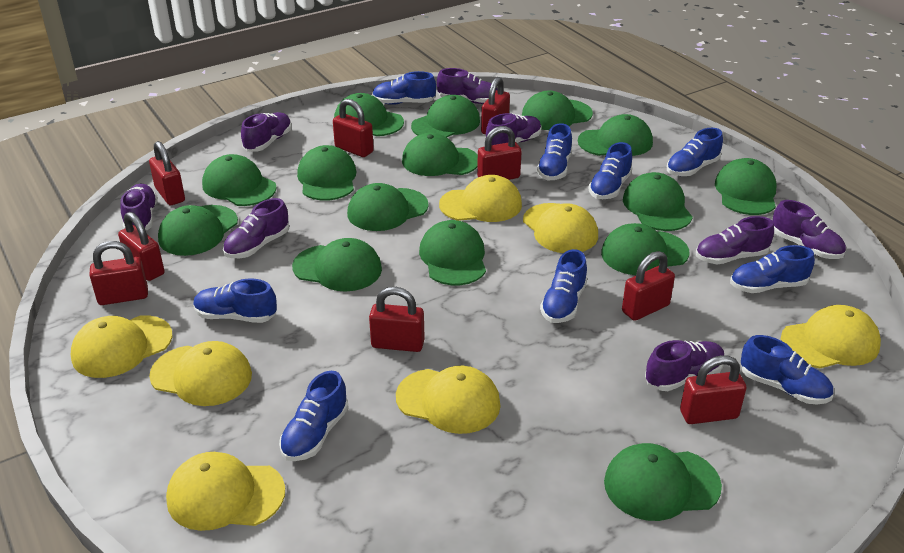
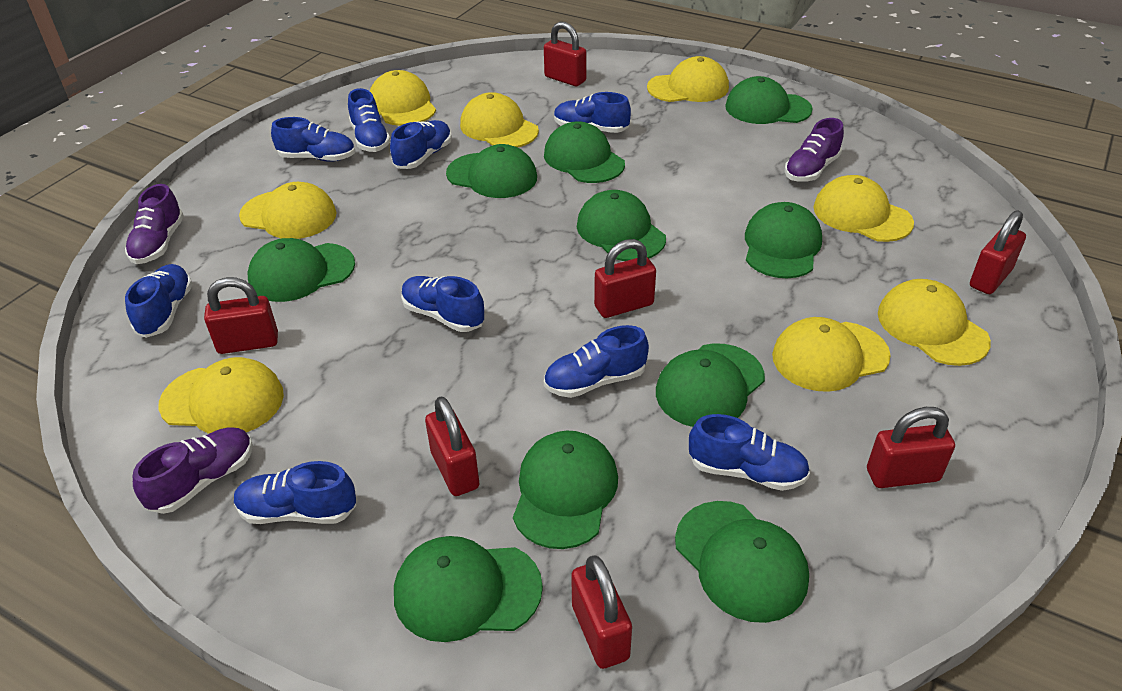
green cap: 15 -> 10
purple shoe: 8 -> 3
red padlock: 9 -> 7
yellow cap: 7 -> 8

